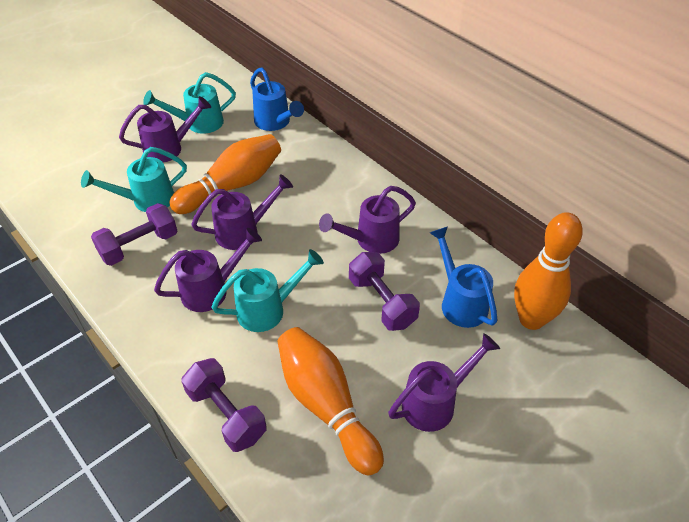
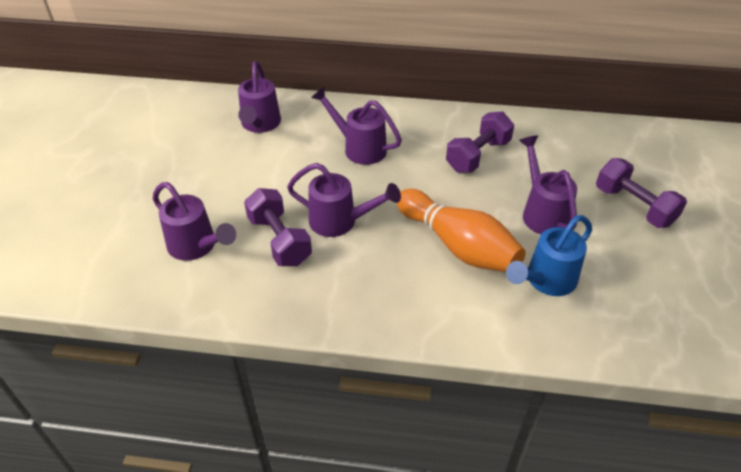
blue watering can: 2 -> 1
orange bowling pin: 3 -> 1
turquoise watering can: 3 -> 0

